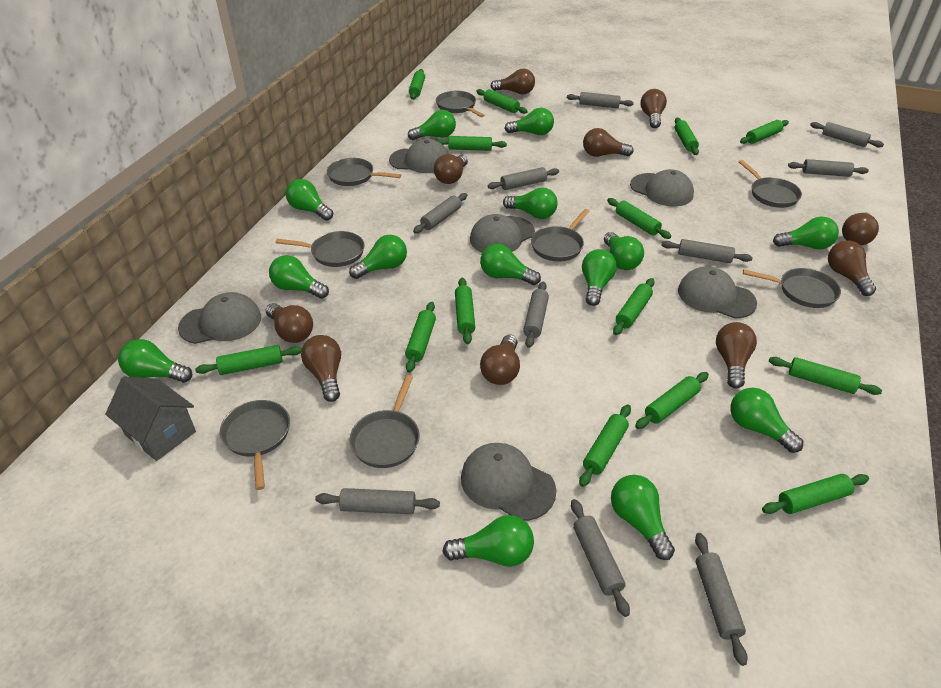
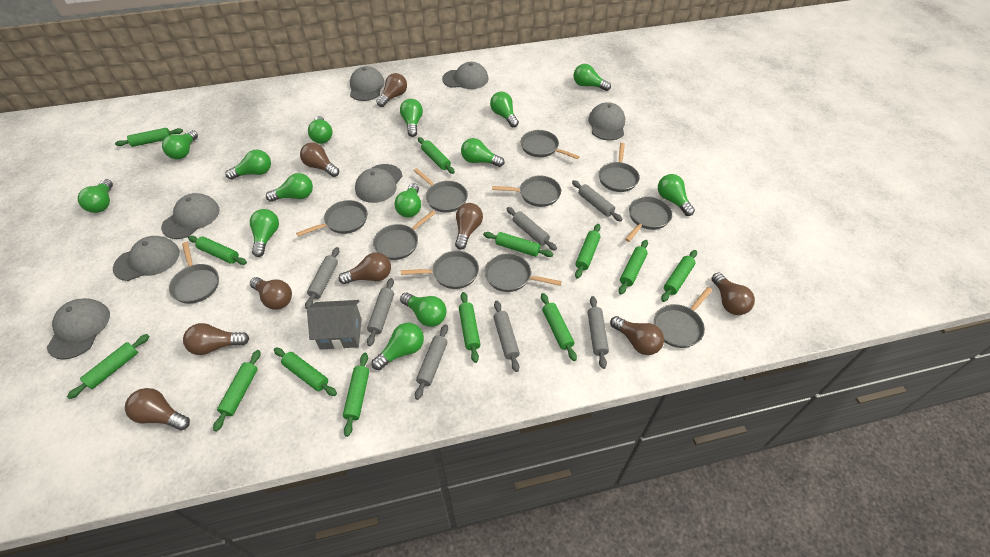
brown light bulb: 10 -> 9
green rolling pin: 14 -> 13
grey cap: 6 -> 7
grey pan: 8 -> 11
grey rolling pin: 10 -> 7

